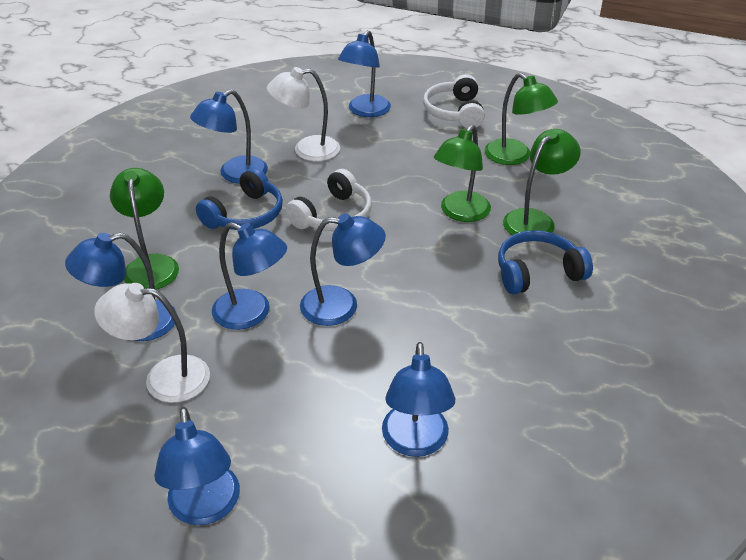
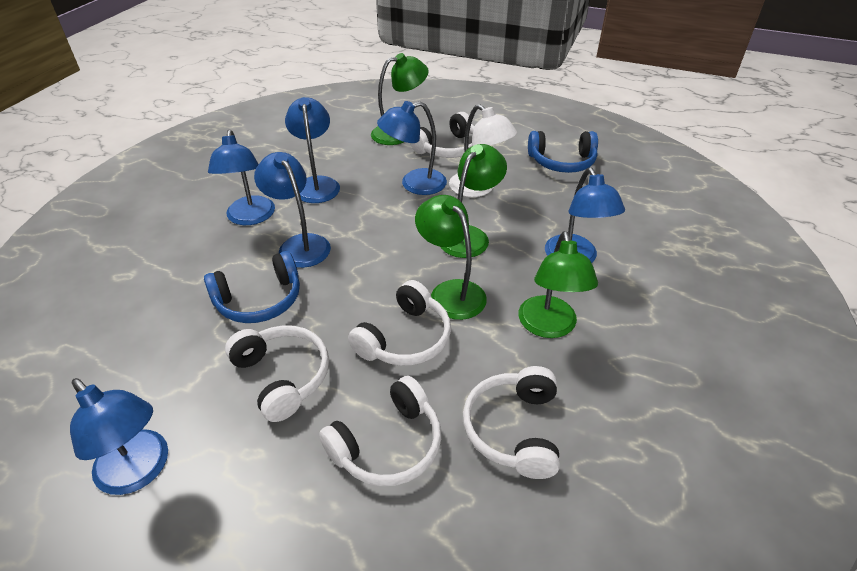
blue lamp: 7 -> 6
white headphones: 2 -> 5
white lamp: 2 -> 1

